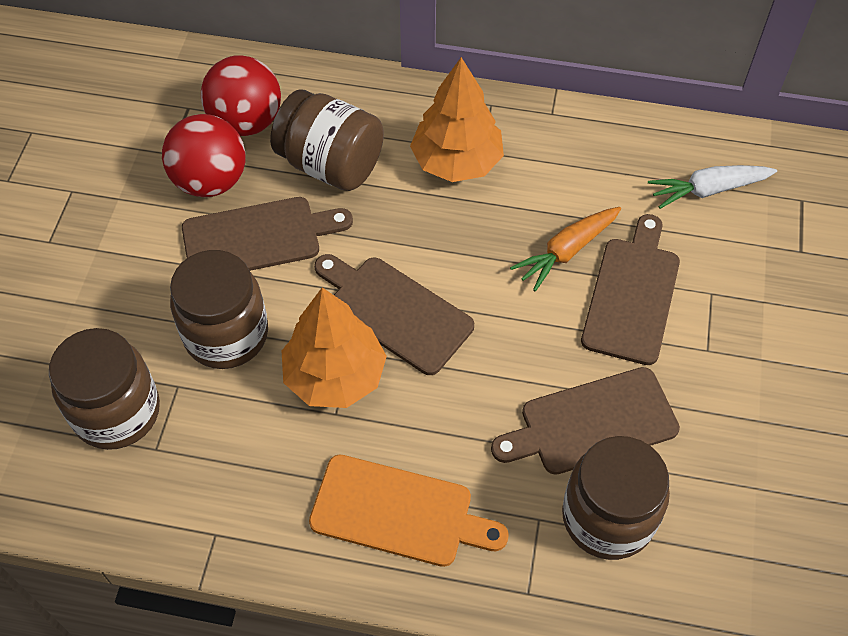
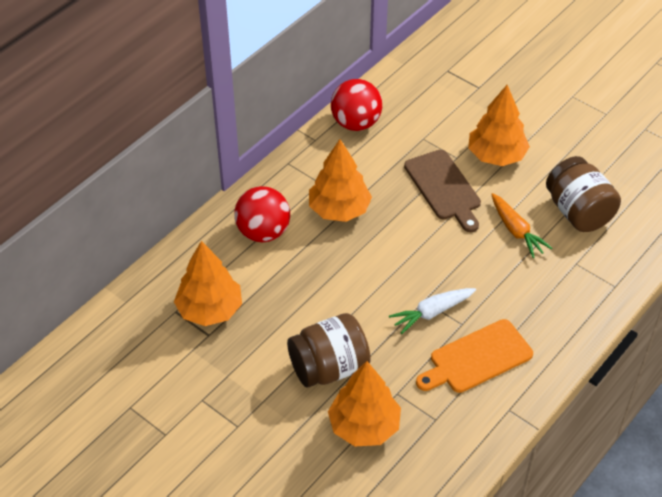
brown cutting board: 4 -> 1
brown jar: 4 -> 2
orange tree: 2 -> 4

